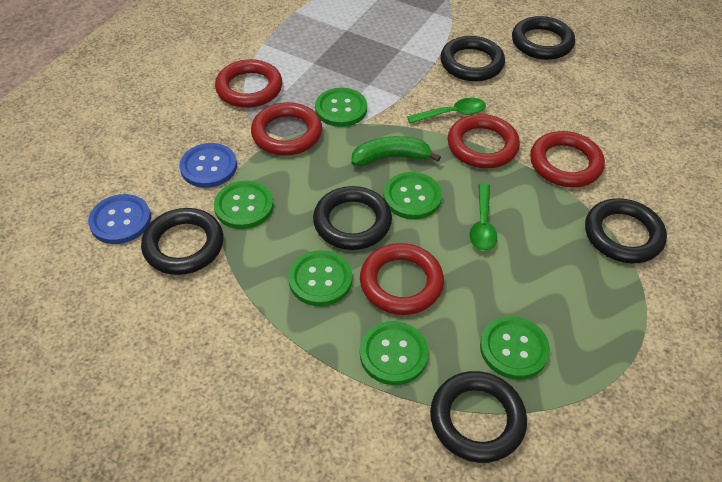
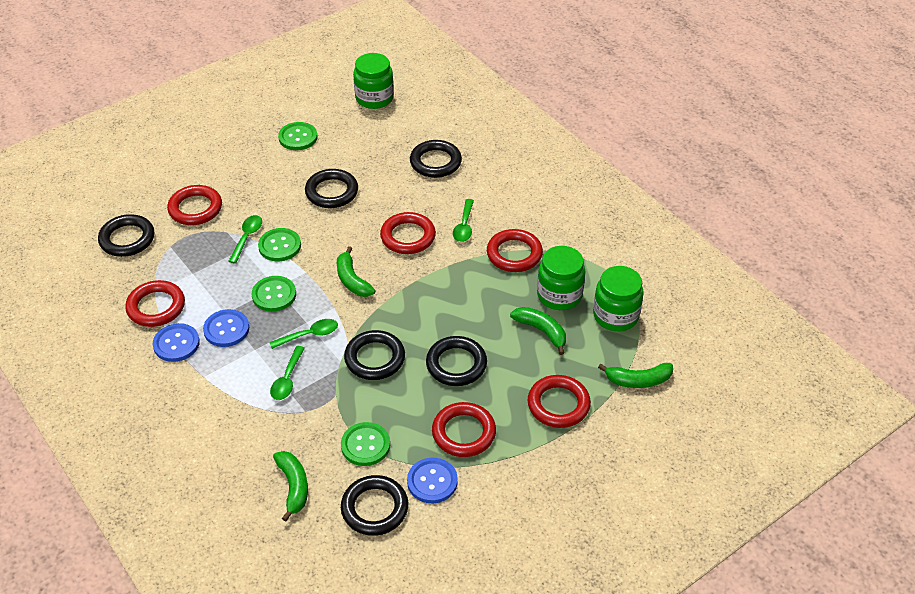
blue button: 2 -> 3
green banana: 1 -> 4
green button: 6 -> 4
green jar: 0 -> 3
green spoon: 2 -> 4
red ring: 5 -> 6

